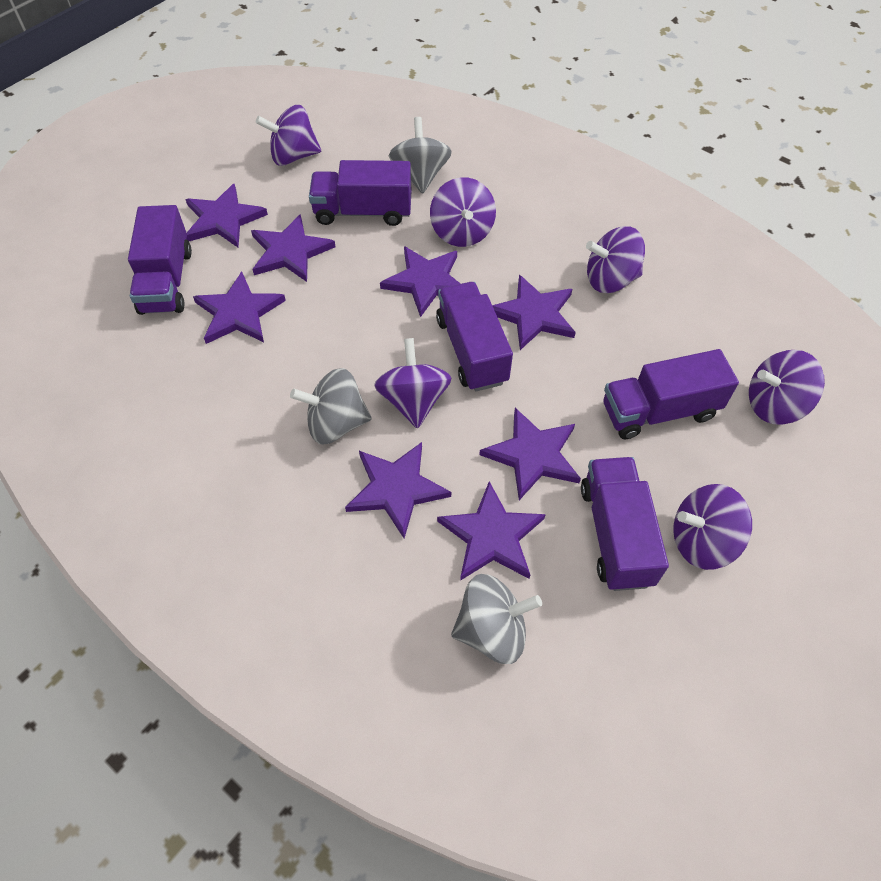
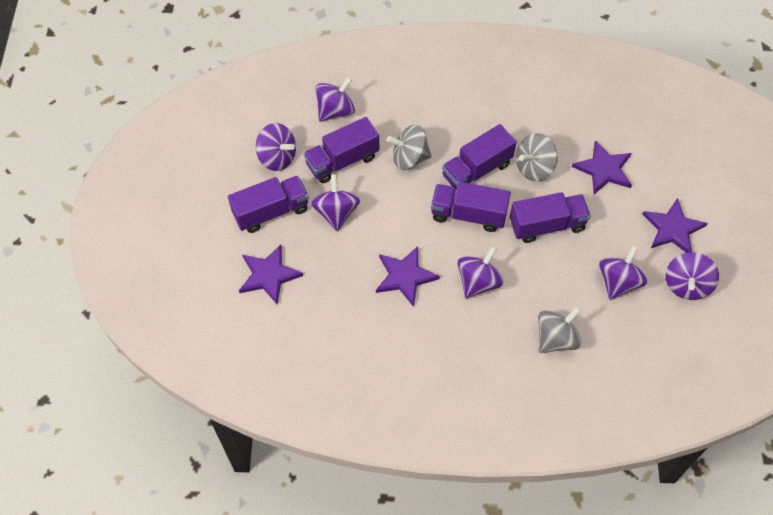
purple star: 8 -> 4

